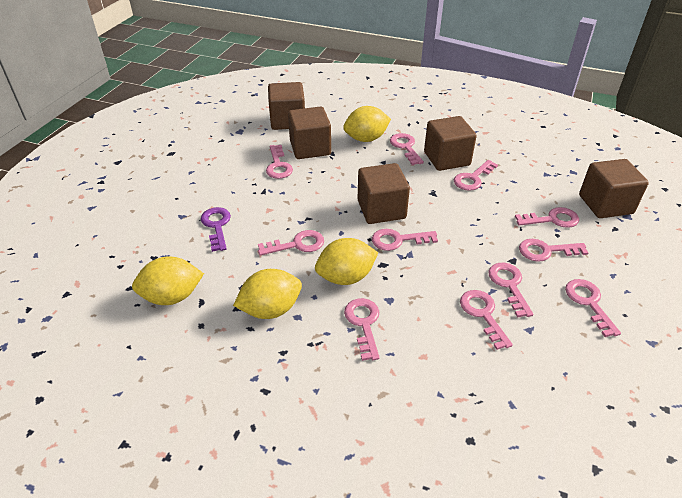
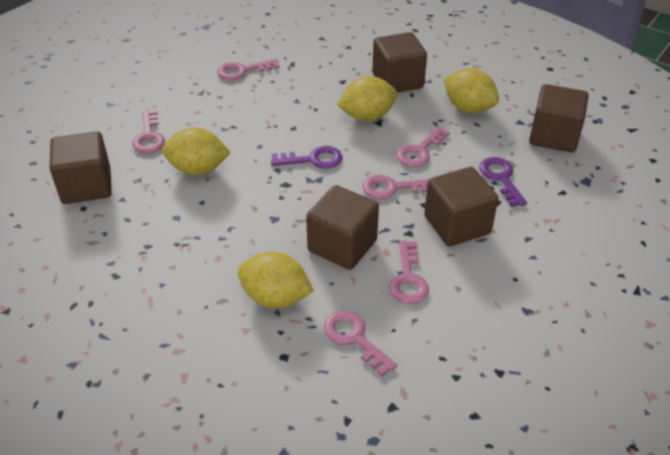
pink key: 11 -> 6
purple key: 1 -> 2

